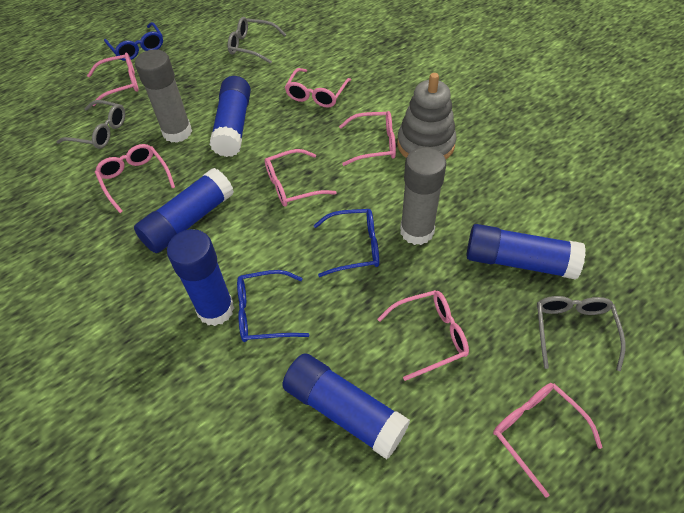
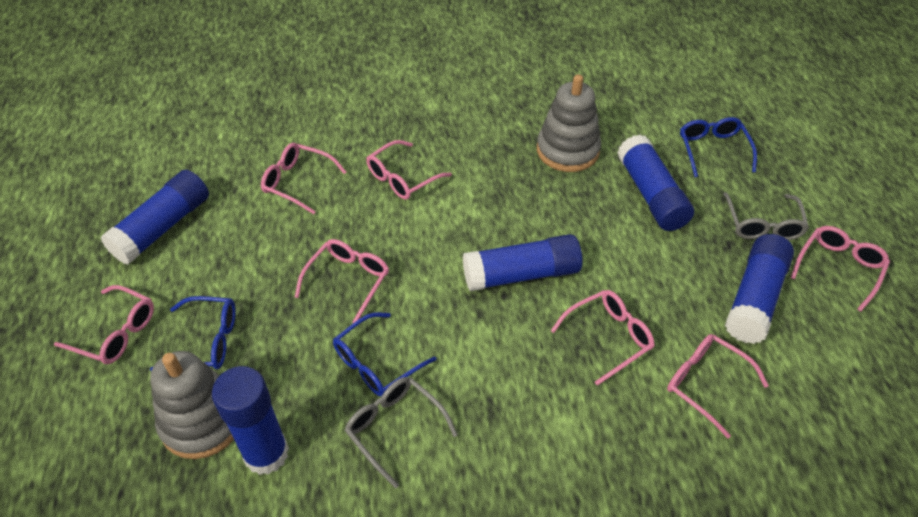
grey glasses: 3 -> 2
grey glue stick: 2 -> 0
grey stacking toy: 1 -> 2

